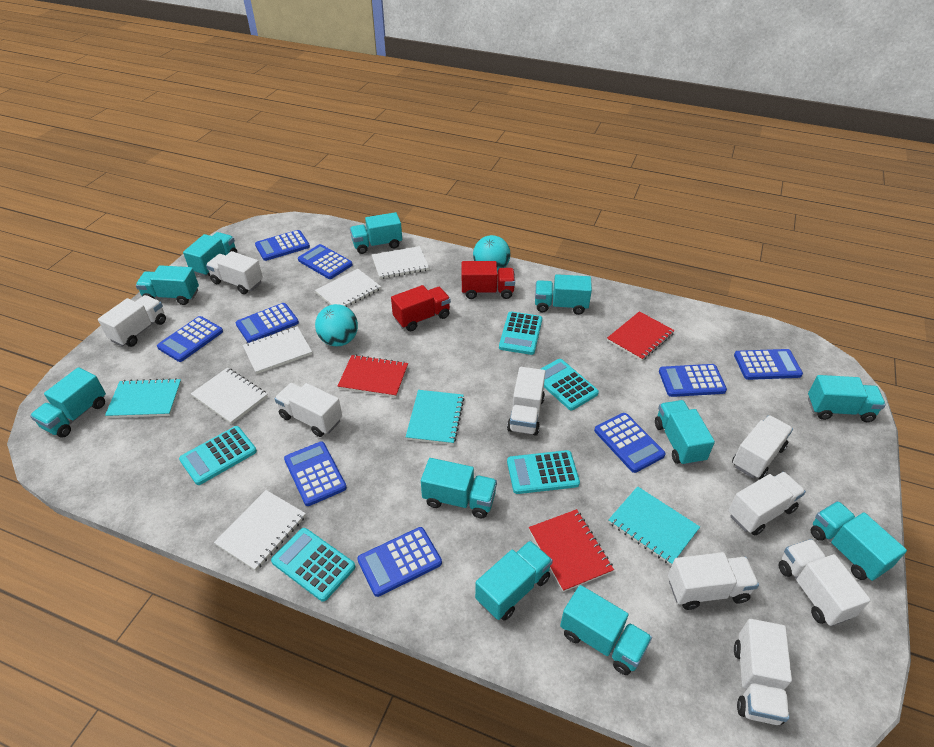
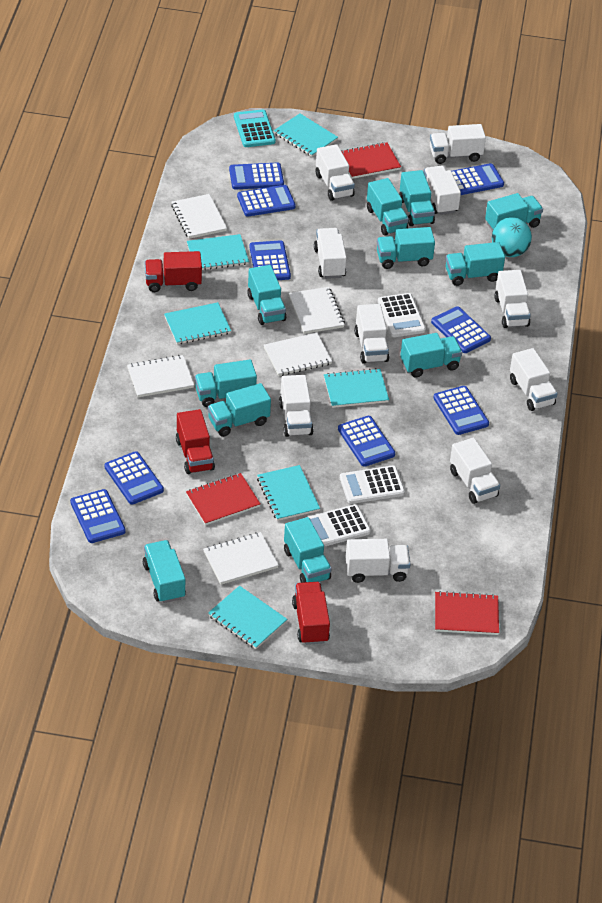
red truck: 2 -> 3
turquoise ball: 2 -> 1
turquoise calculator: 5 -> 1
turquoise notebook: 3 -> 6
white calculator: 0 -> 3
white truck: 9 -> 10

